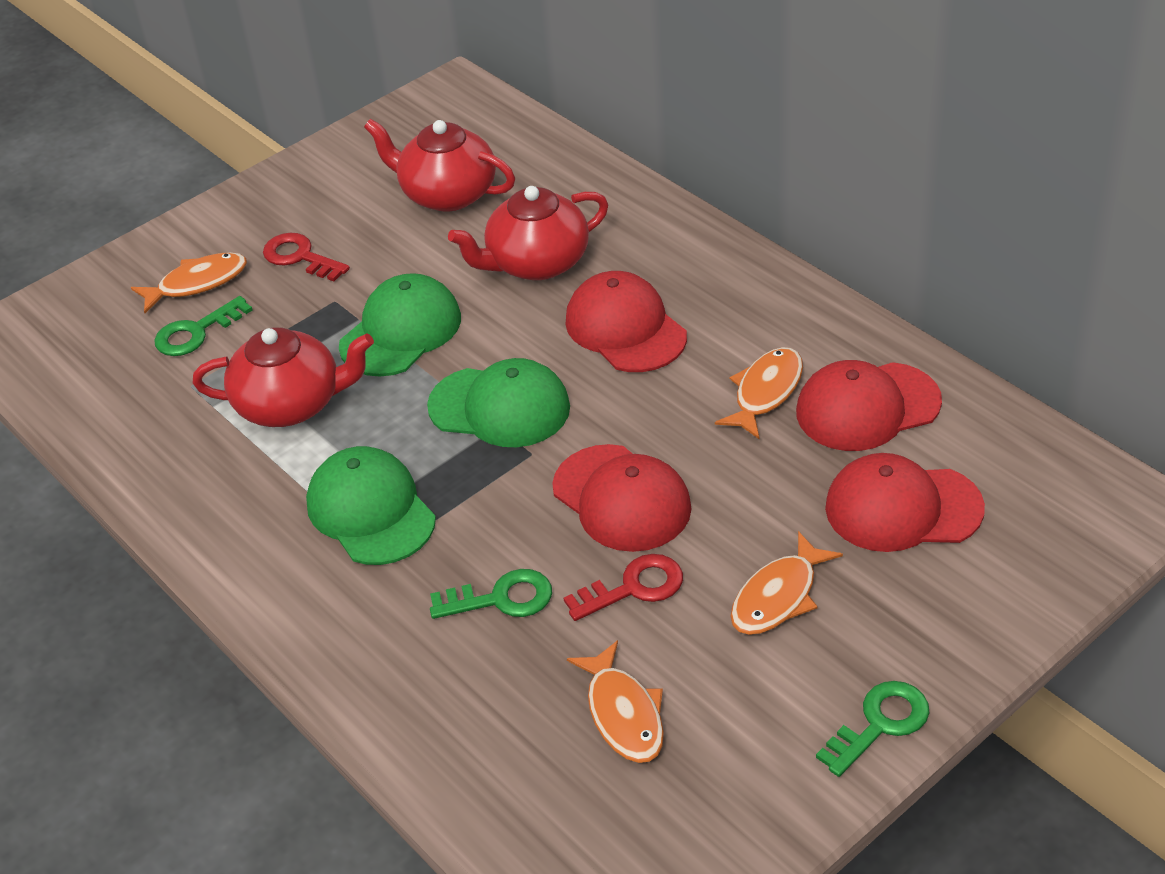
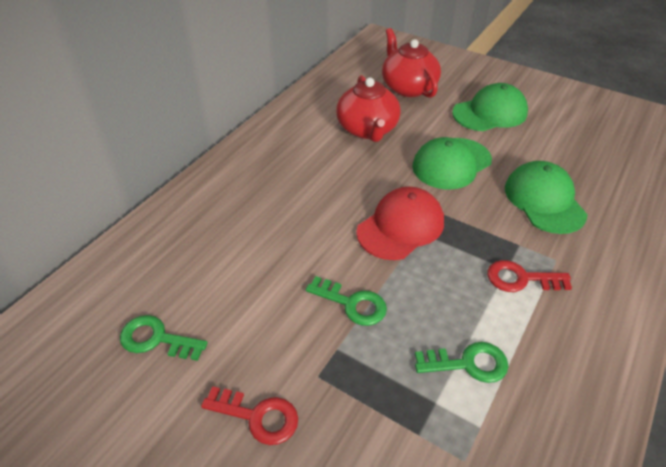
orange fish: 4 -> 0
red cap: 4 -> 1
red teapot: 3 -> 2

